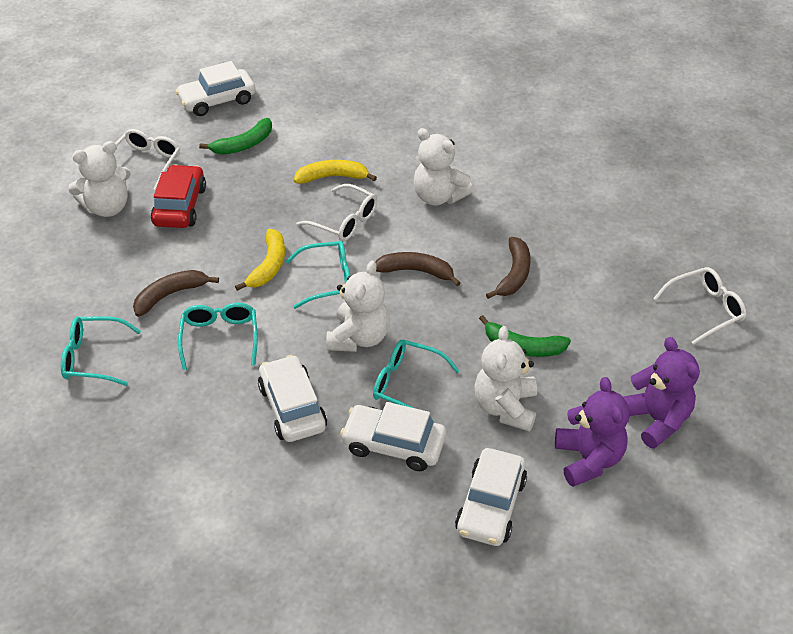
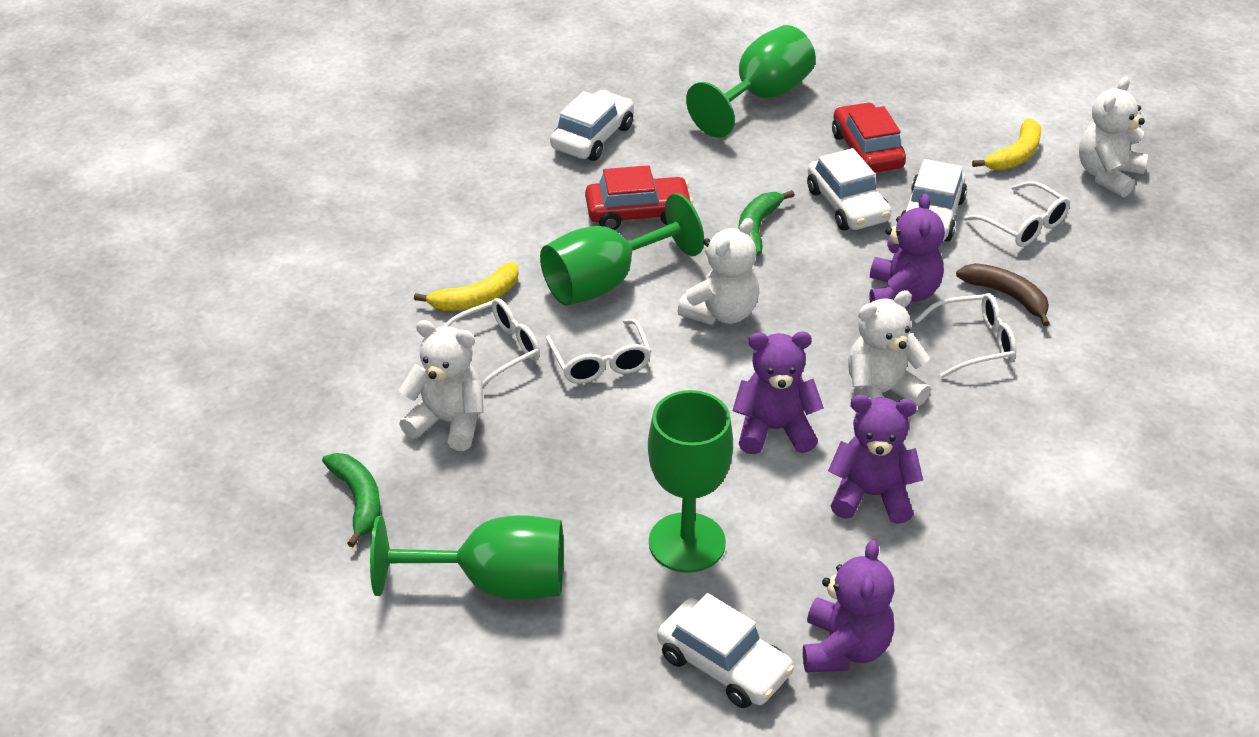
brown banana: 3 -> 1
green goblet: 0 -> 4
purple teddy bear: 2 -> 4
red car: 1 -> 2
turquoise glasses: 4 -> 0
white glasses: 3 -> 4

